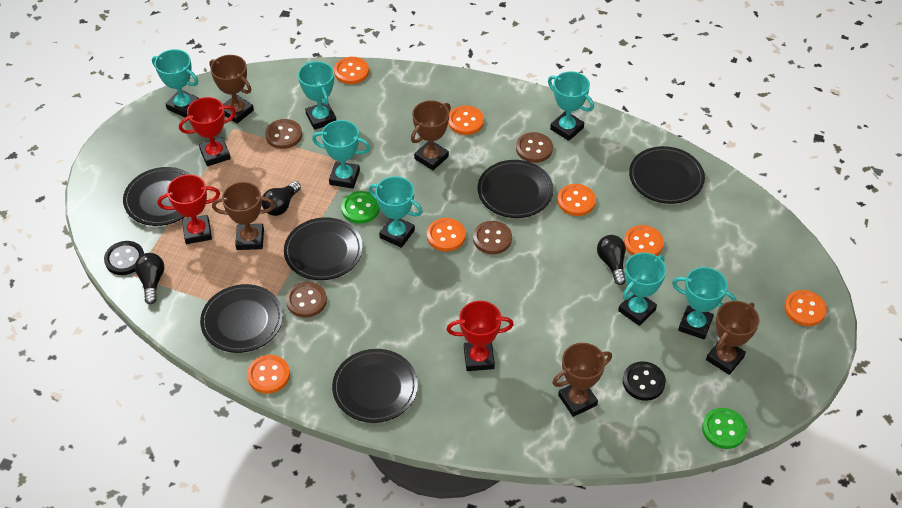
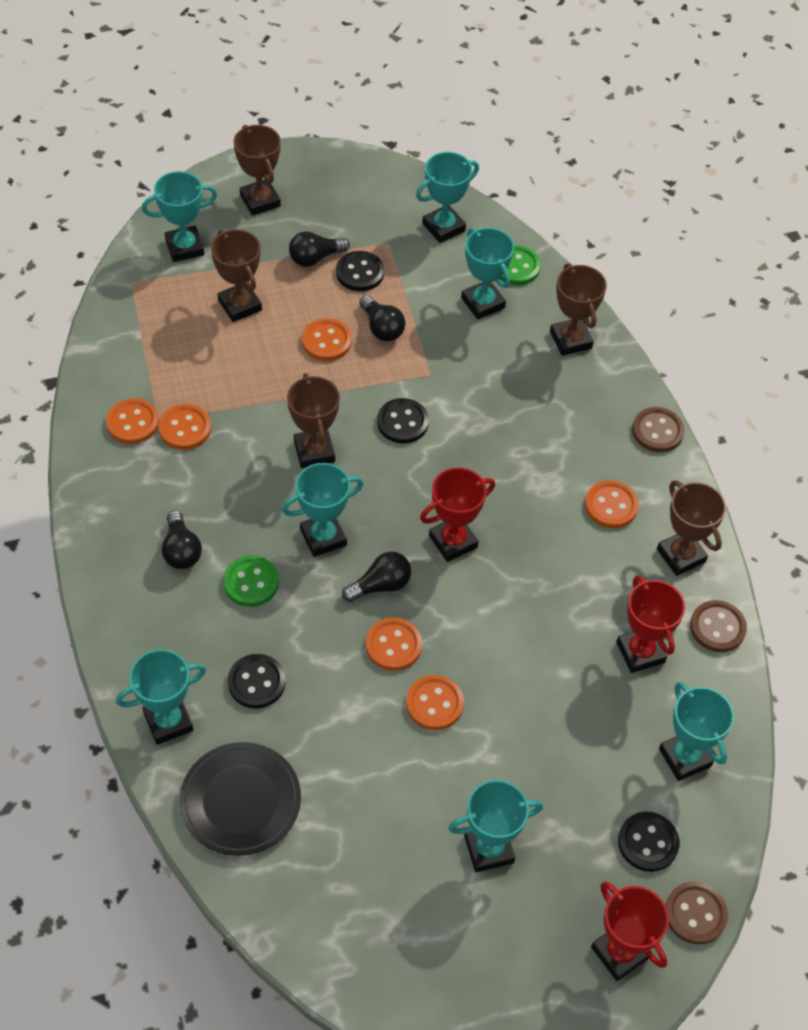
black button: 2 -> 4
black light bulb: 3 -> 4
black plate: 6 -> 1
brown button: 4 -> 3
orange button: 7 -> 6

